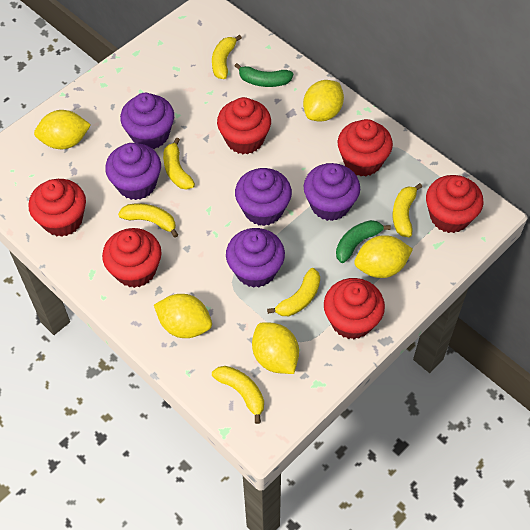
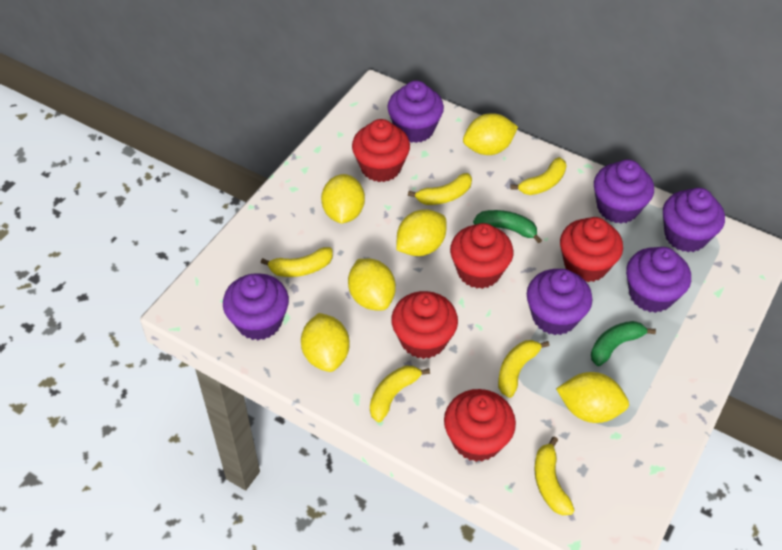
purple cupcake: 5 -> 6
red cupcake: 6 -> 5
yellow lemon: 5 -> 6

